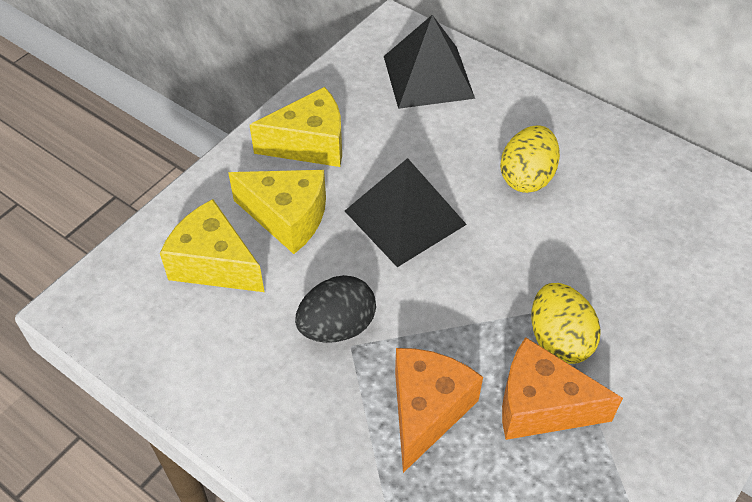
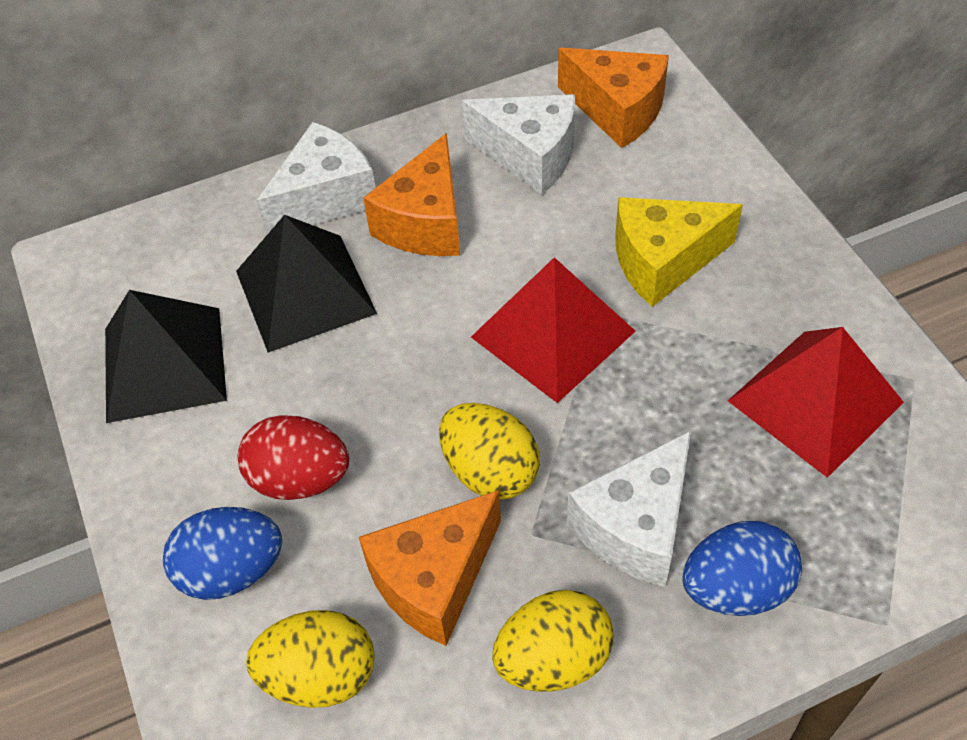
black egg: 1 -> 0
blue egg: 0 -> 2
orange cheese: 2 -> 3
red egg: 0 -> 1
red pyramid: 0 -> 2
white cheese: 0 -> 3
yellow cheese: 3 -> 1
yellow egg: 2 -> 3

